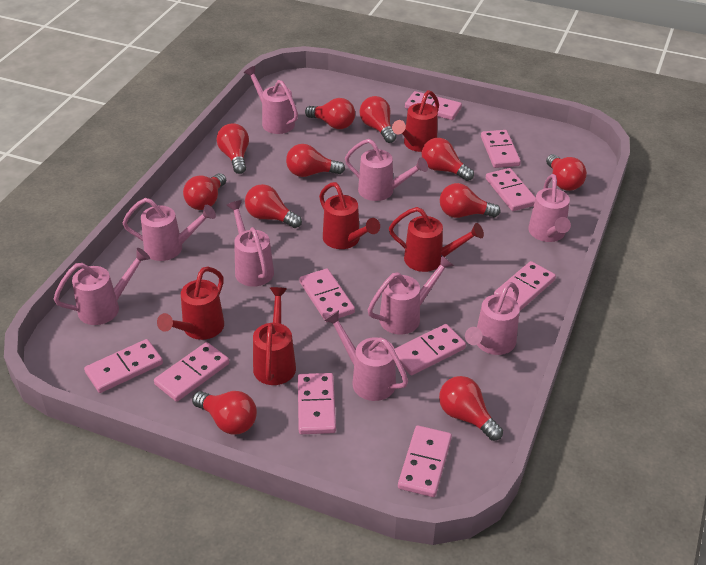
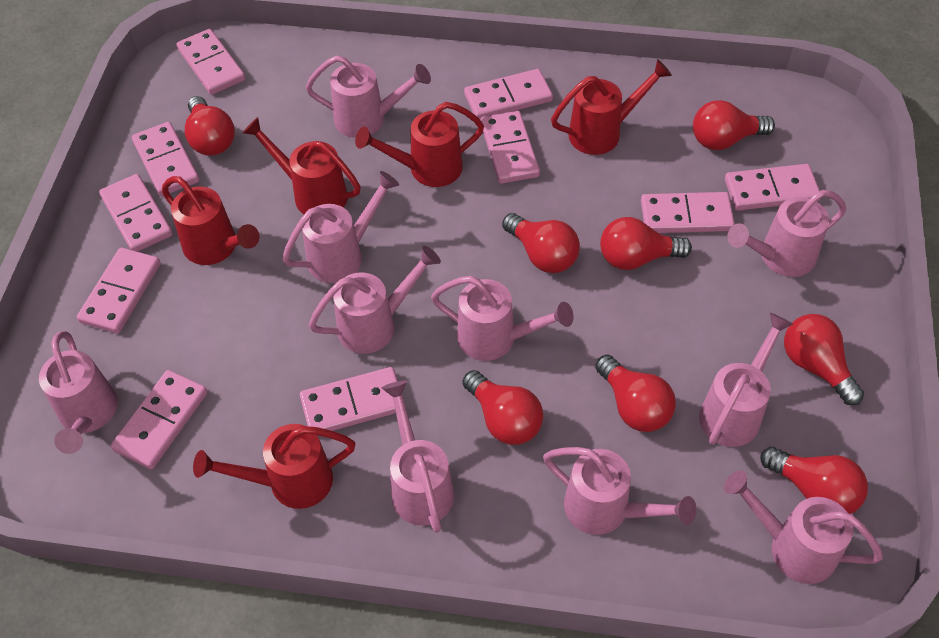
pink watering can: 9 -> 10
red light bulb: 11 -> 8

